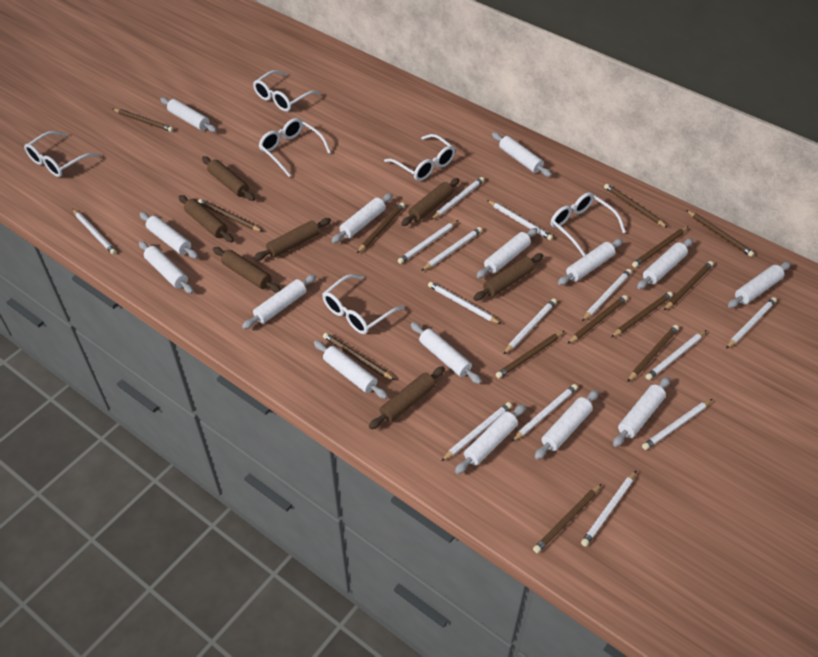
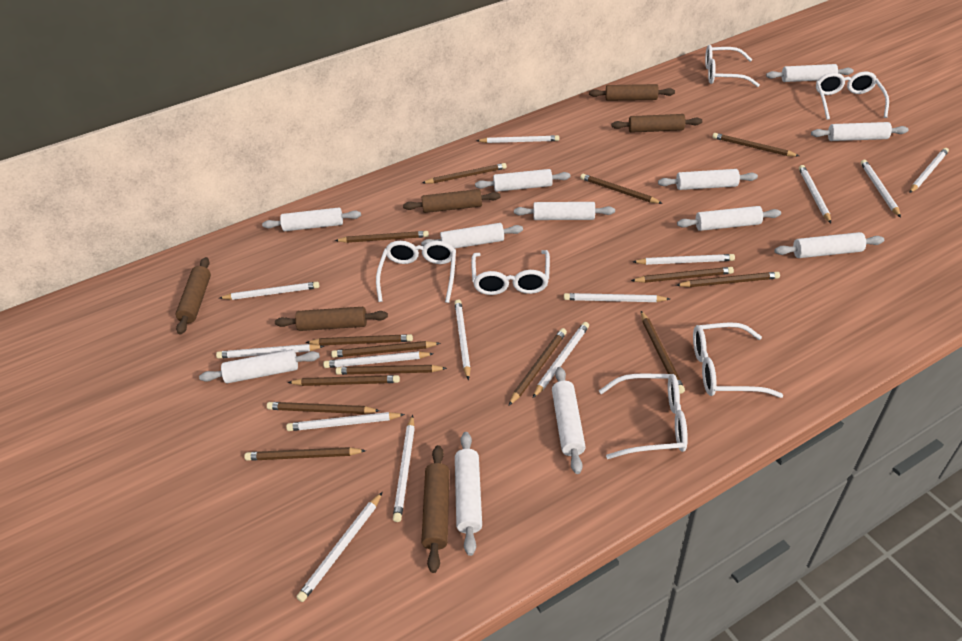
brown pencil: 13 -> 14
brown rolling pin: 7 -> 6
white rolling pin: 15 -> 12

